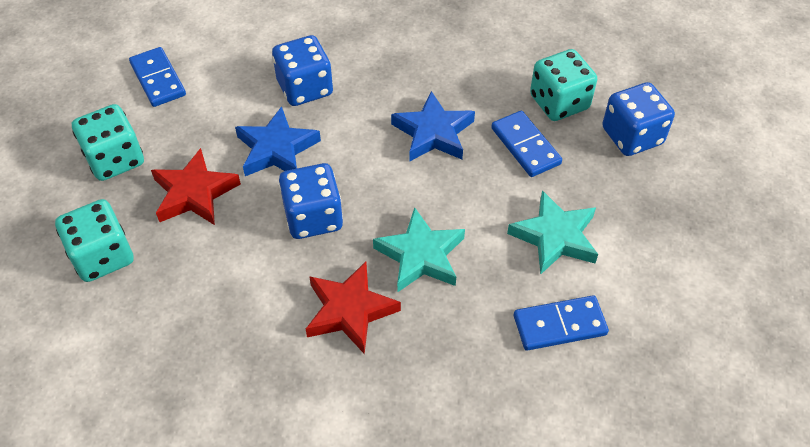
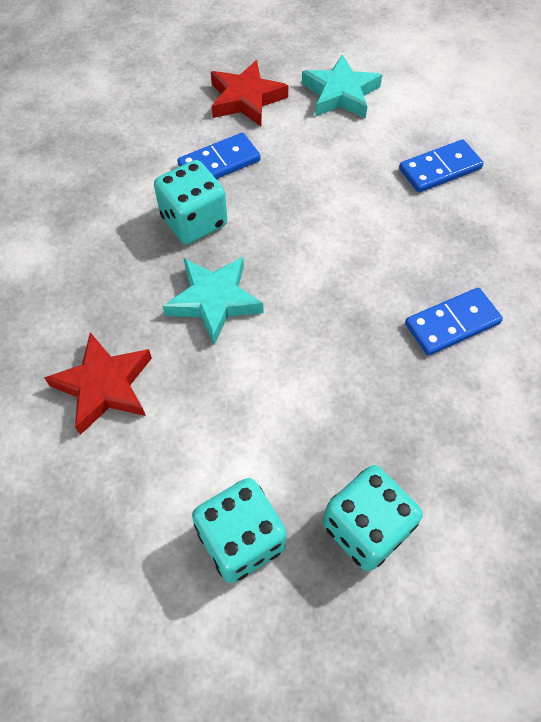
blue dice: 3 -> 0
blue star: 2 -> 0

